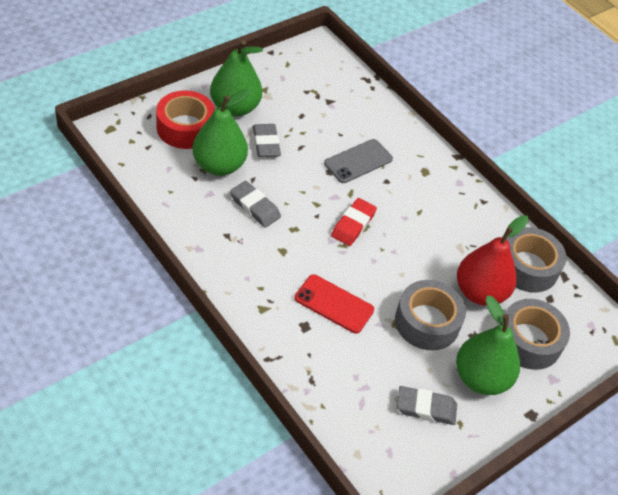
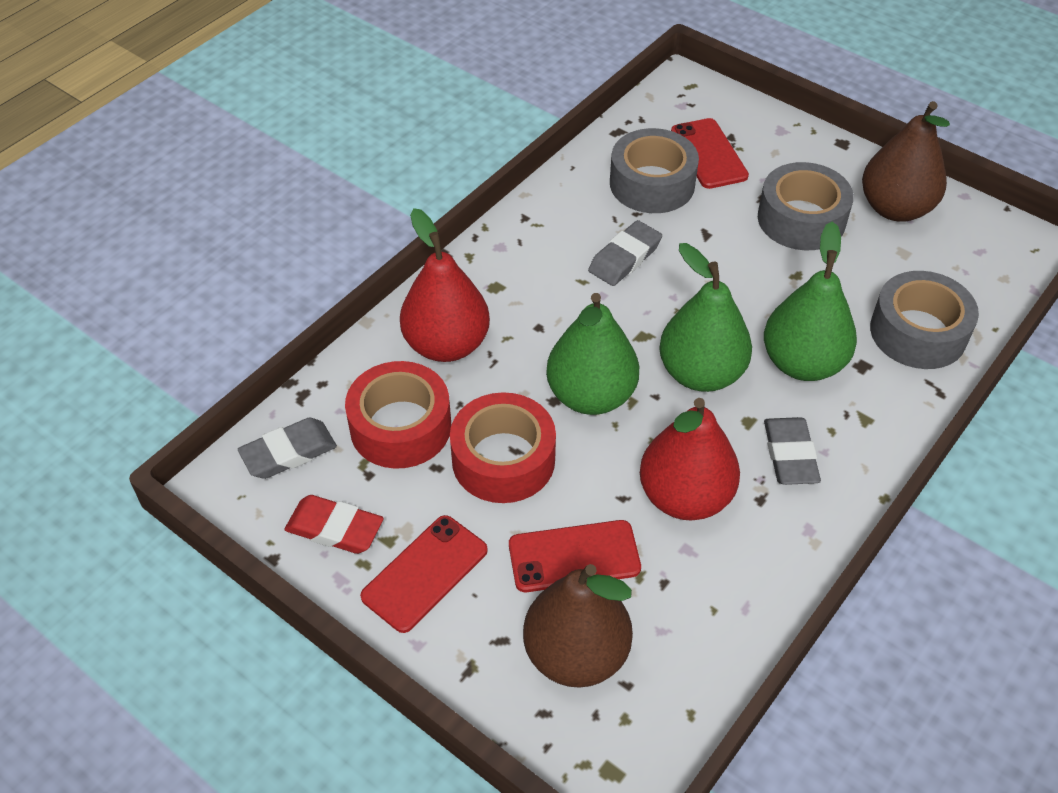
brown pear: 0 -> 2
grey phone: 1 -> 0
red pear: 1 -> 2
red phone: 1 -> 3
red tape: 1 -> 2

